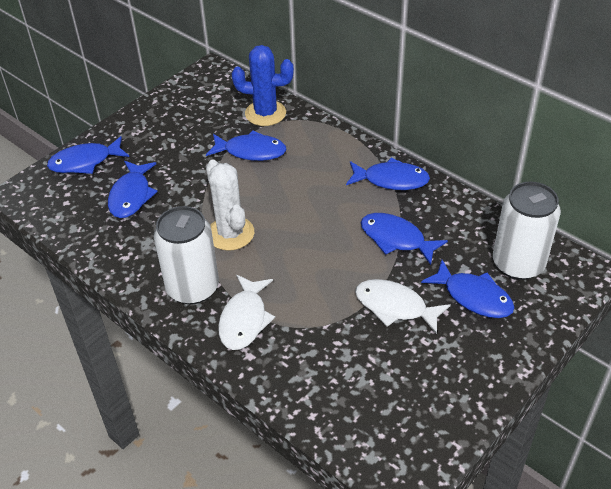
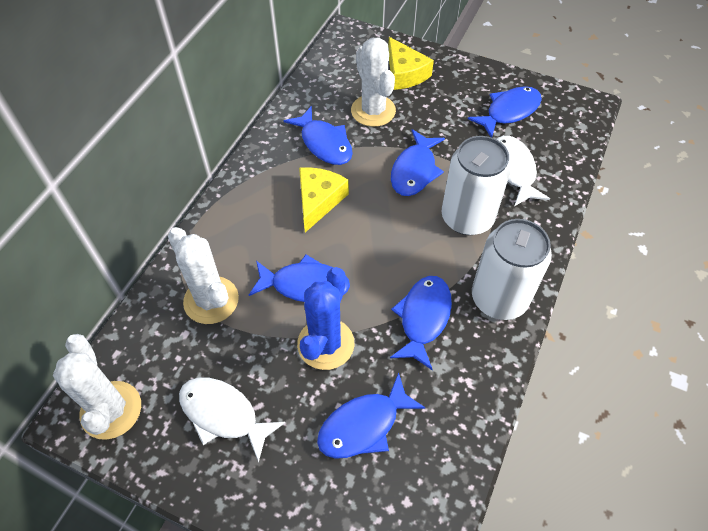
white cactus: 1 -> 3
yellow cheese: 0 -> 2

